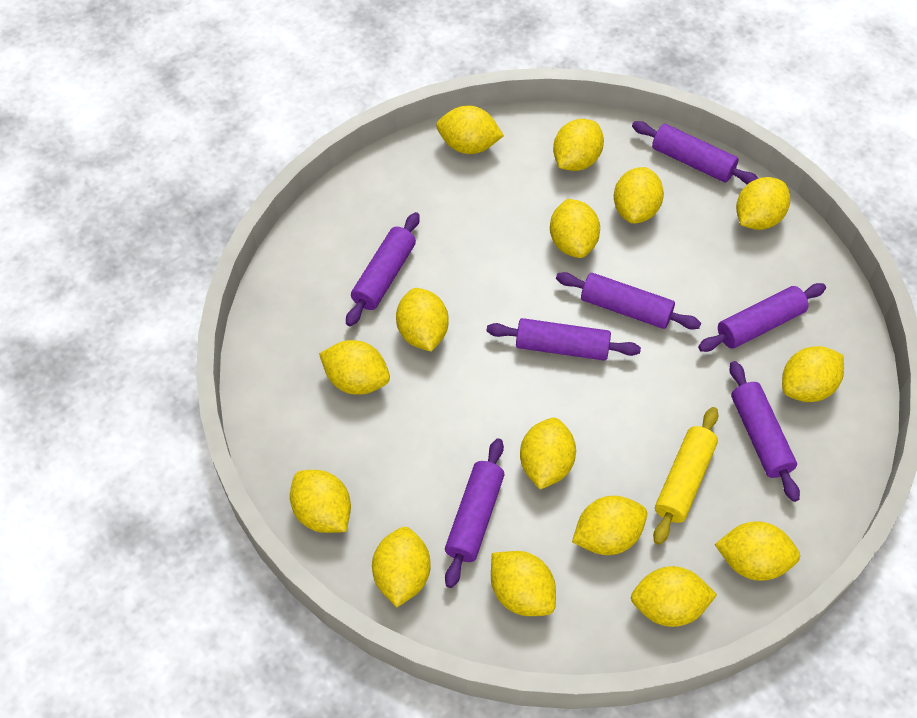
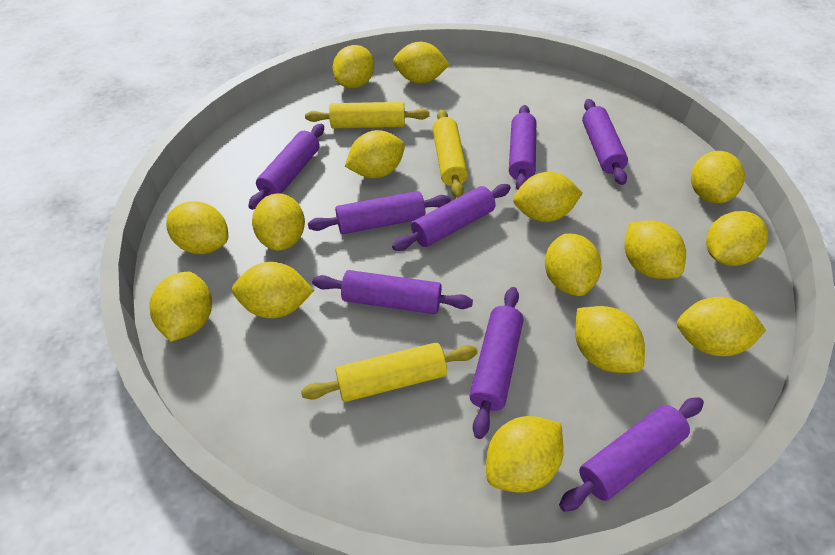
purple rolling pin: 7 -> 8
yellow rolling pin: 1 -> 3

